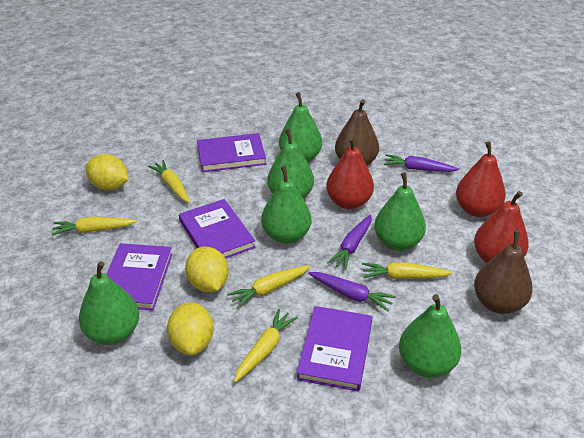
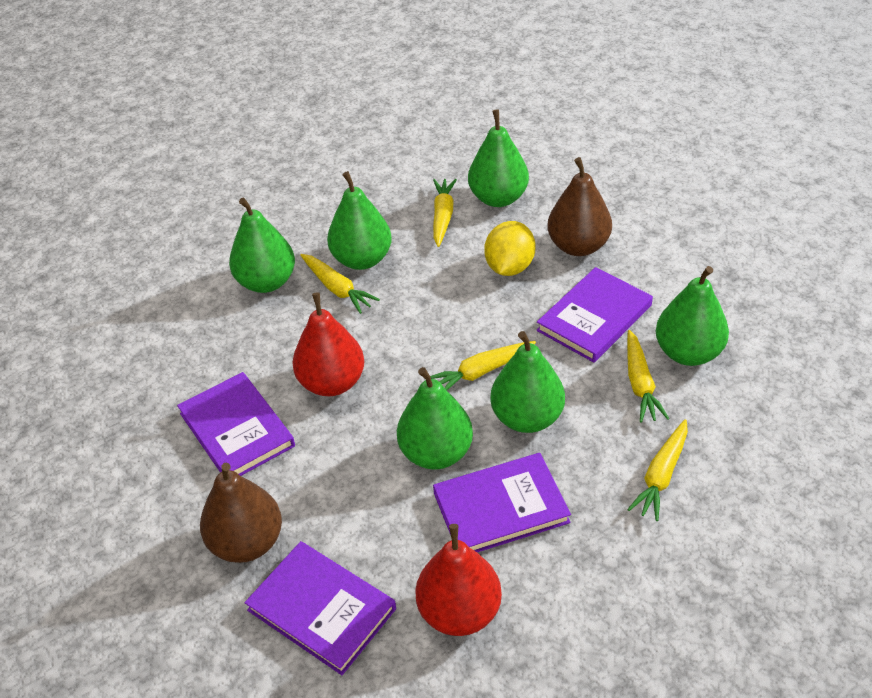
purple carrot: 3 -> 0
red pear: 3 -> 2
yellow lemon: 3 -> 1

